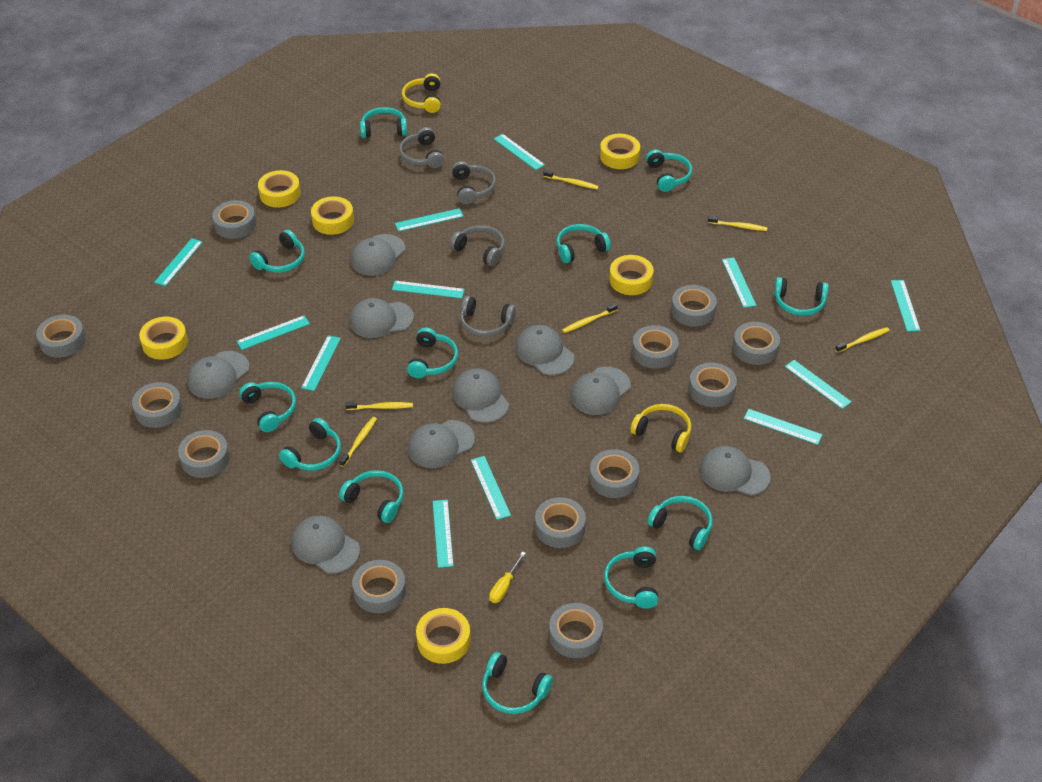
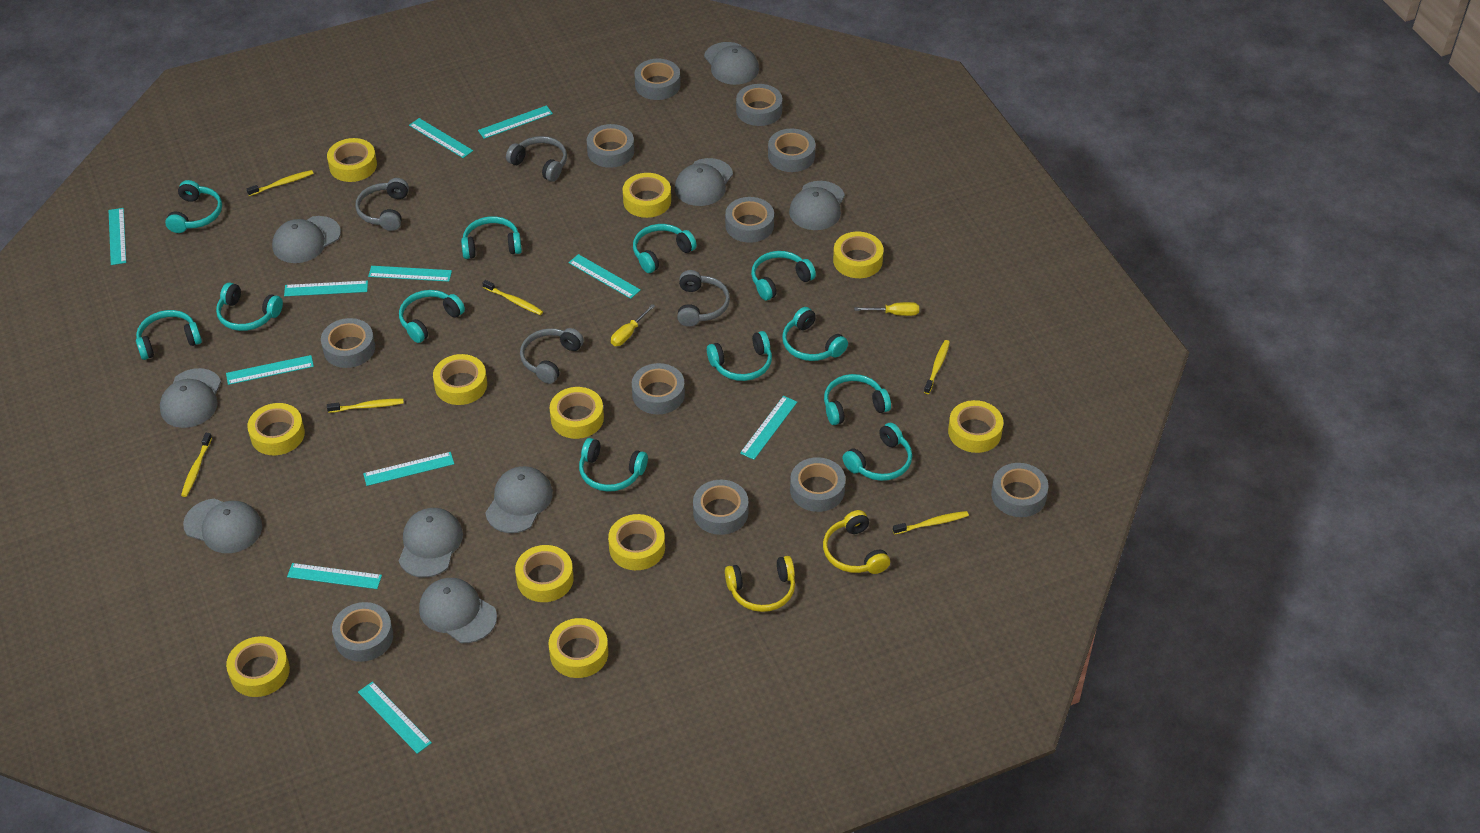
grey tape: 12 -> 11
turquoise ruler: 12 -> 11
yellow screwdriver: 1 -> 2
yellow tape: 6 -> 11

